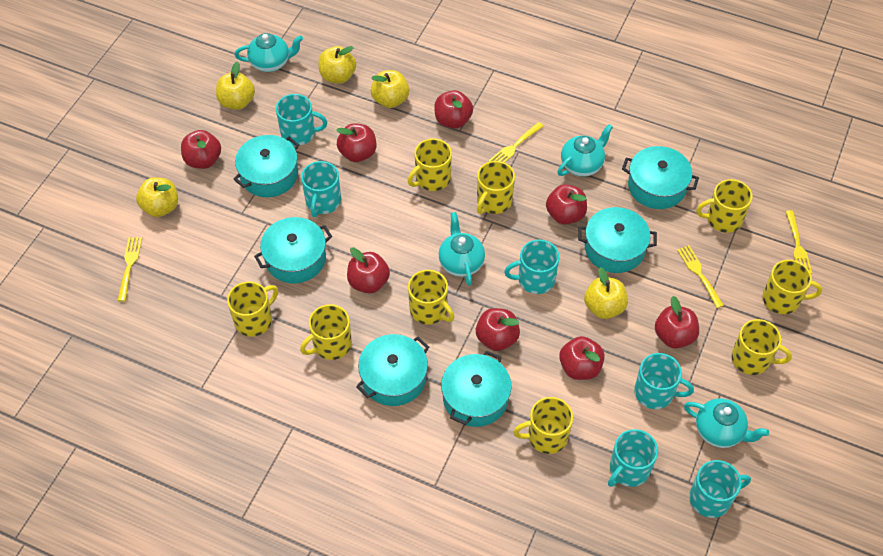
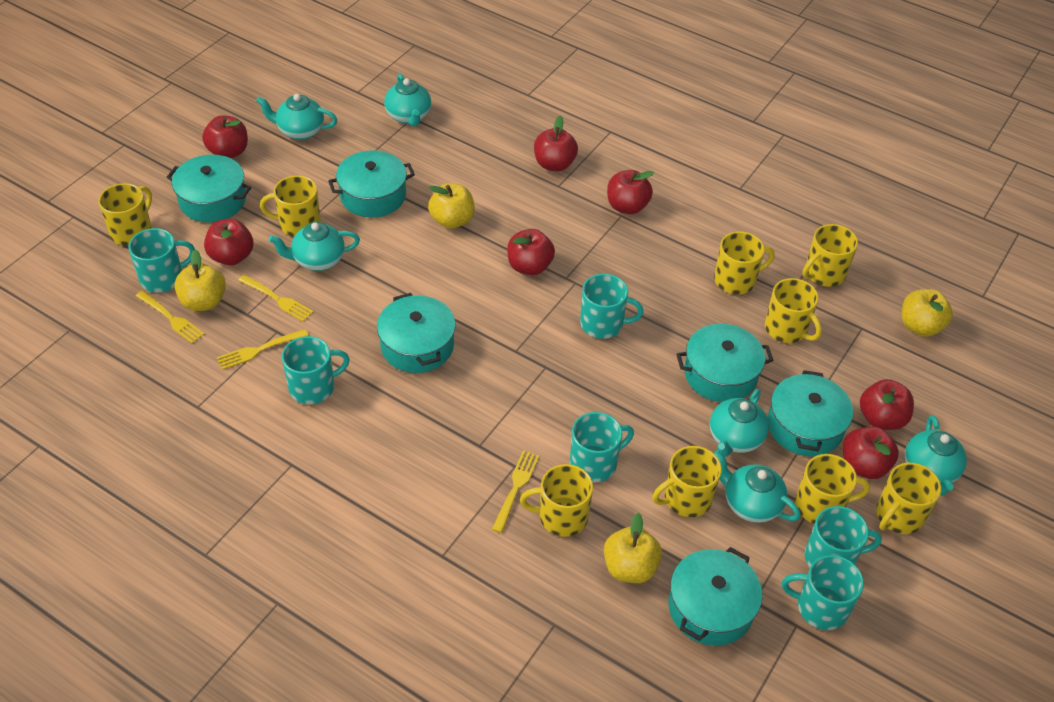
red apple: 8 -> 7
turquoise teapot: 4 -> 6
yellow apple: 5 -> 4

